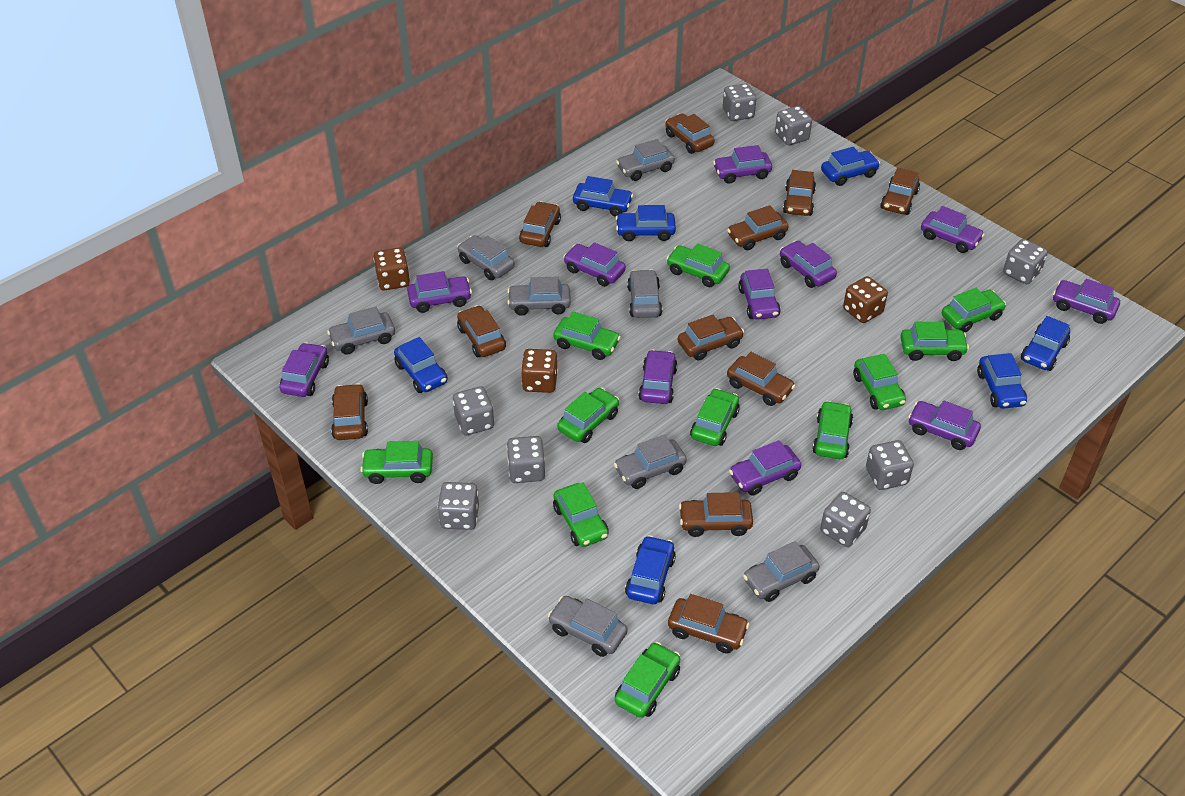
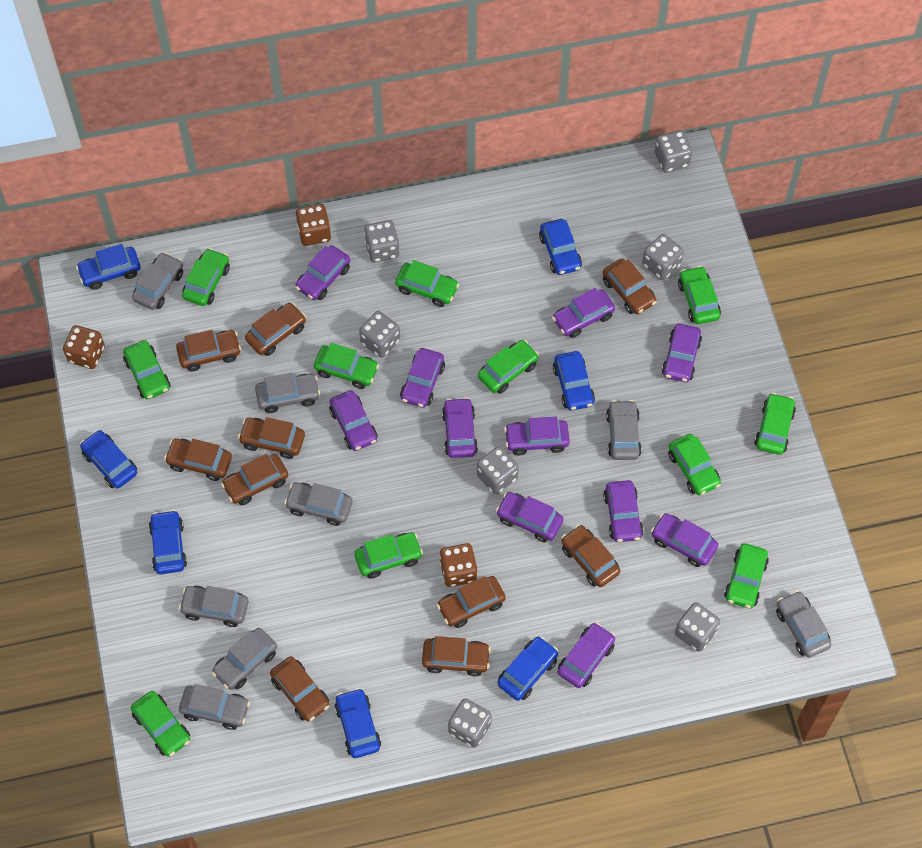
brown car: 11 -> 10
grey dice: 8 -> 7

